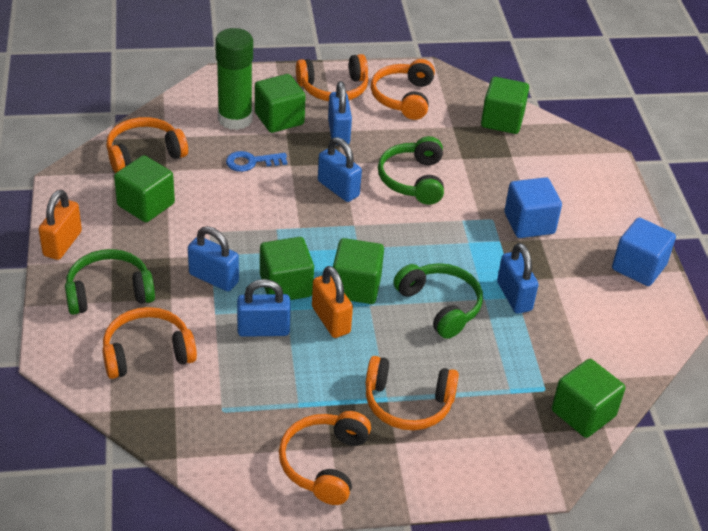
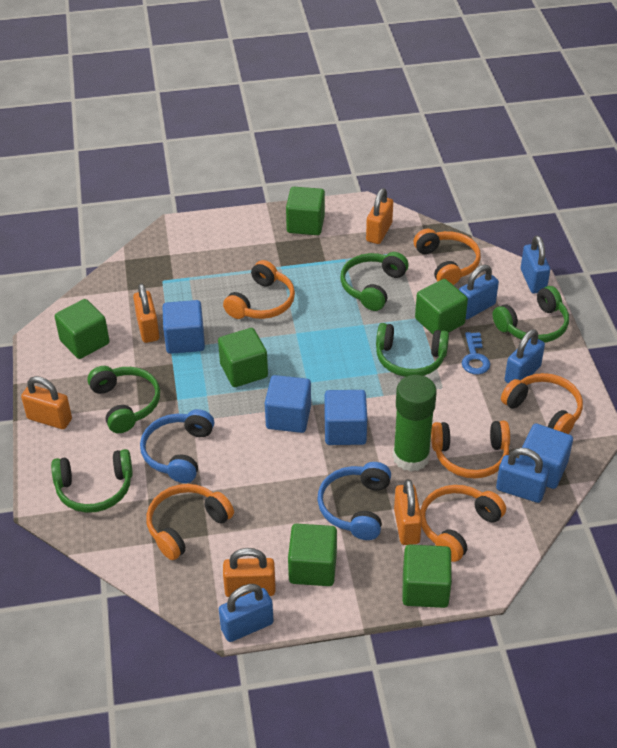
blue cube: 2 -> 4
blue headphones: 0 -> 2
green headphones: 3 -> 5
orange padlock: 2 -> 5

